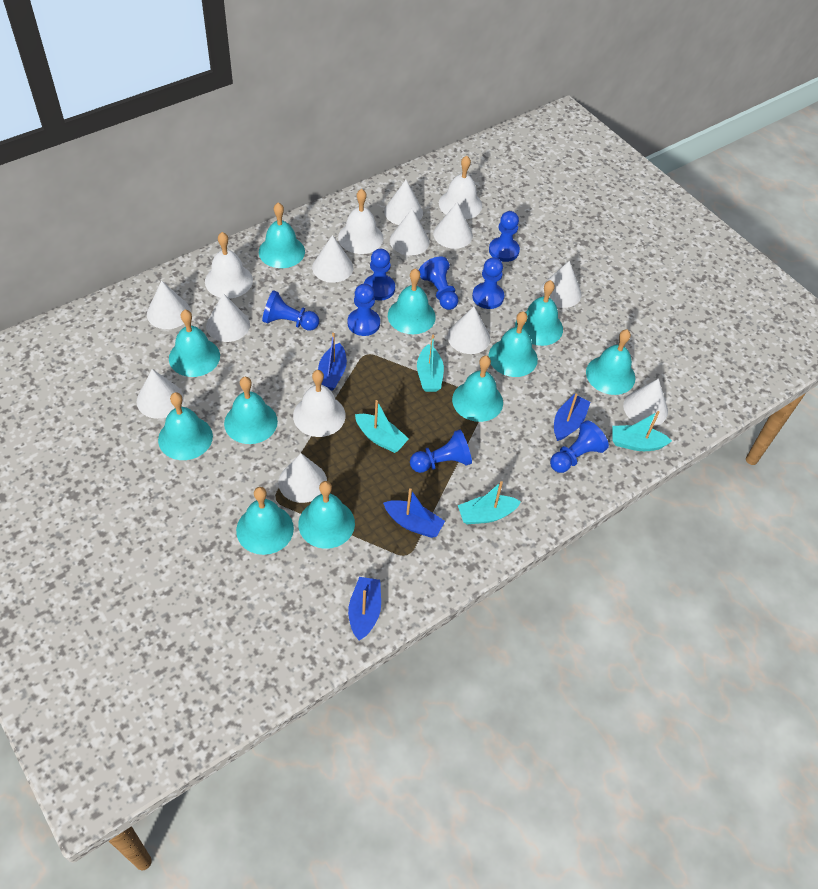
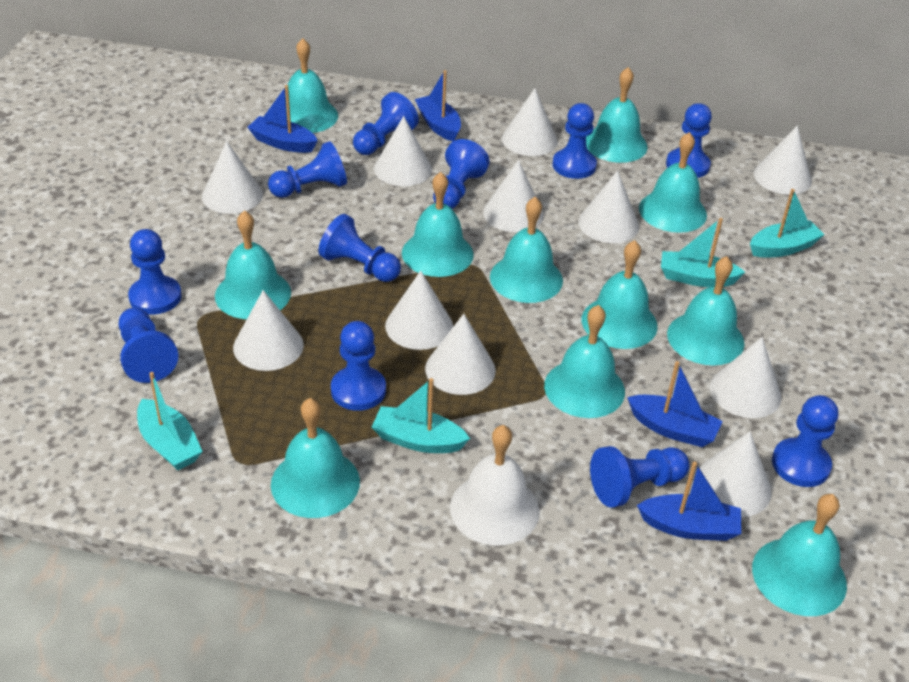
blue pawn: 8 -> 11
white bell: 4 -> 1

